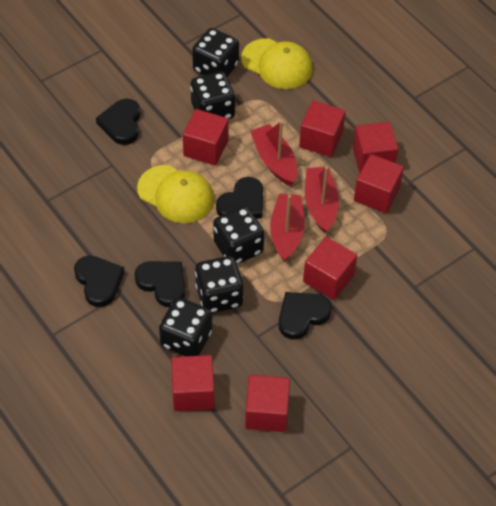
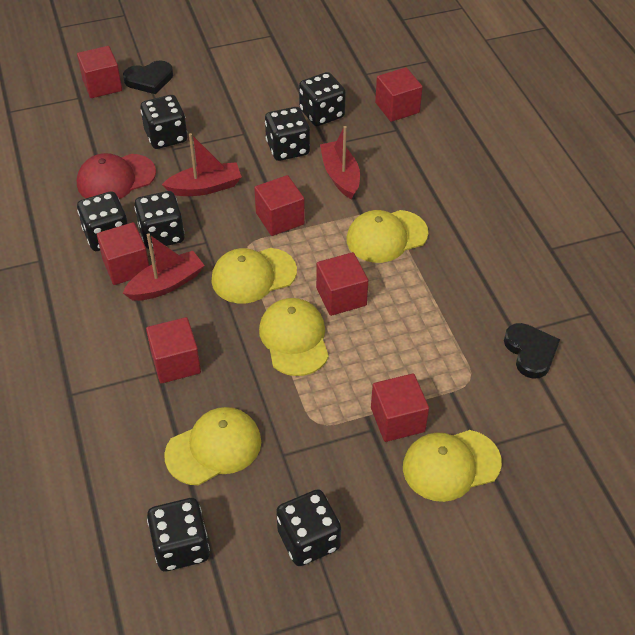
black dice: 5 -> 7
black heart: 5 -> 2
red cap: 0 -> 1
yellow cap: 2 -> 5

